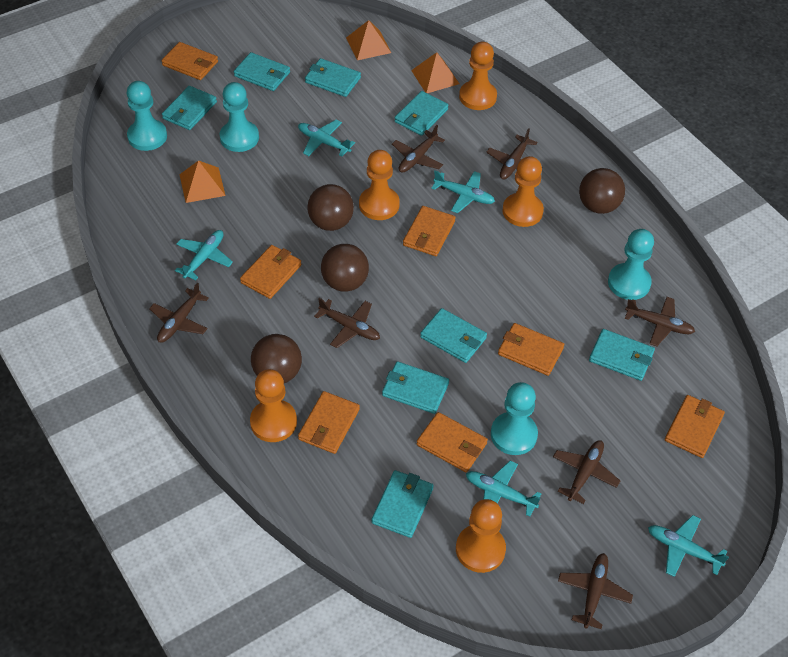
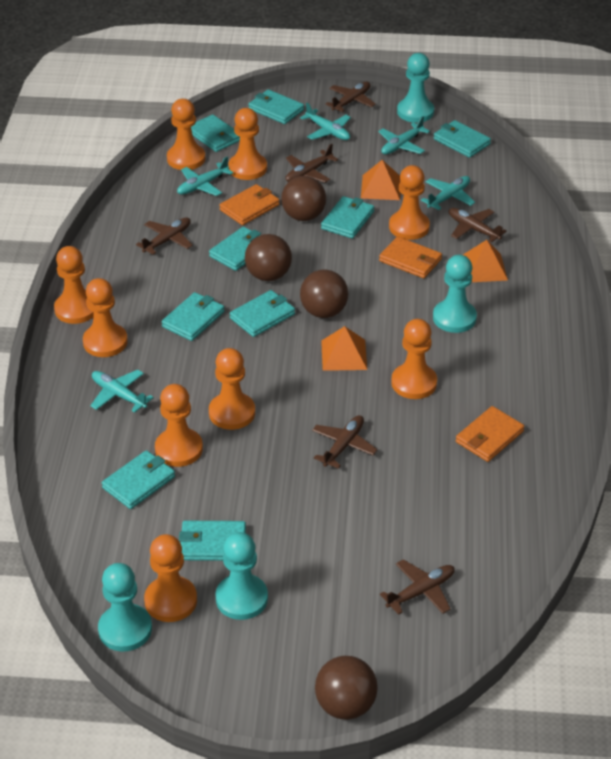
brown plane: 7 -> 6
orange pawn: 5 -> 9
orange wallet: 7 -> 3
turquoise wallet: 8 -> 9

